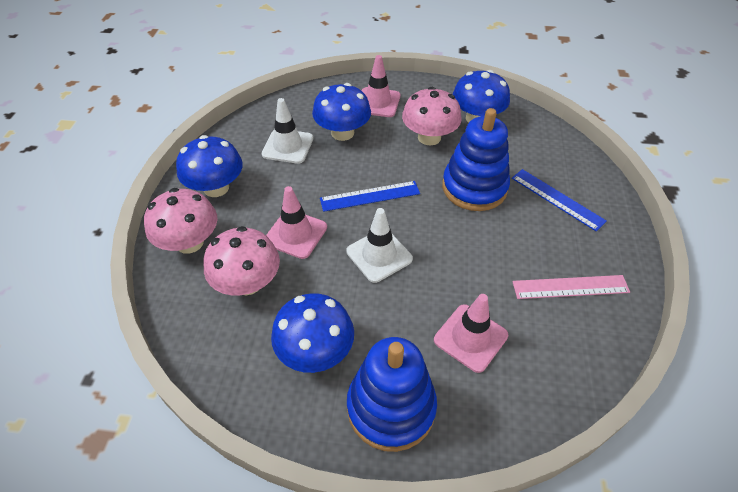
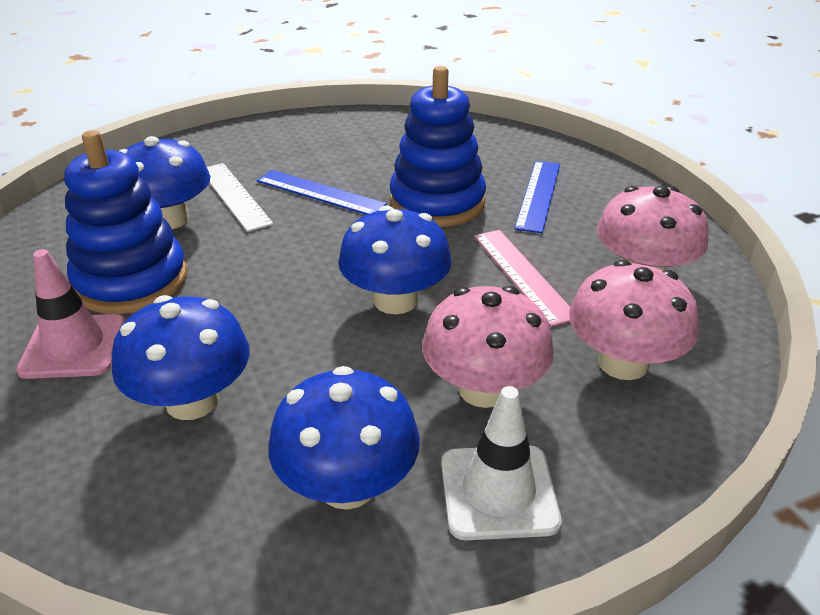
pink traffic cone: 3 -> 1
white ruler: 0 -> 1
white traffic cone: 2 -> 1

